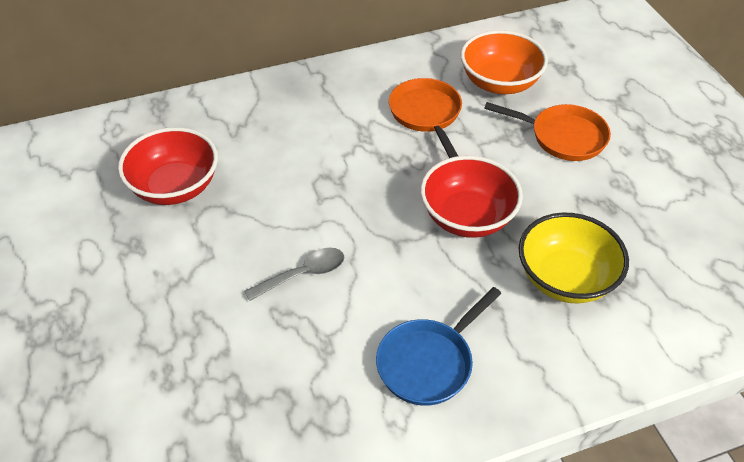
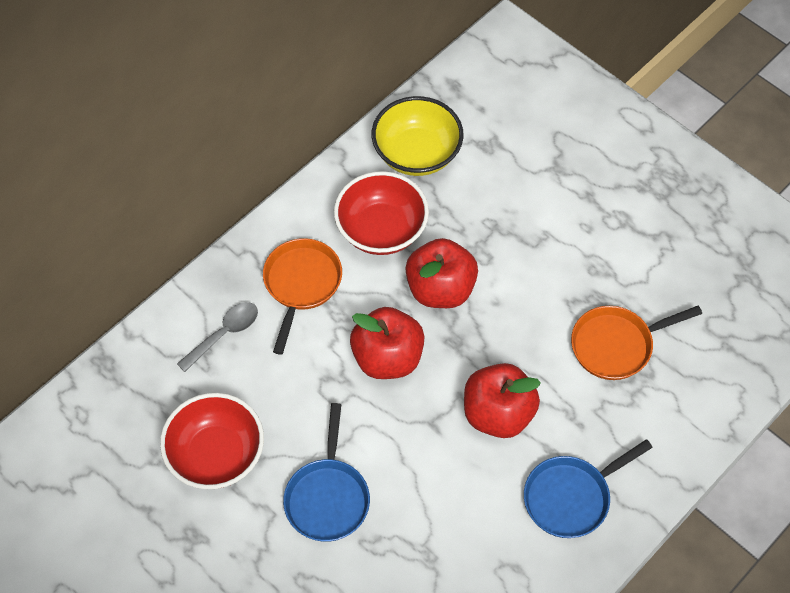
blue pan: 1 -> 2
orange bowl: 1 -> 0
red apple: 0 -> 3

